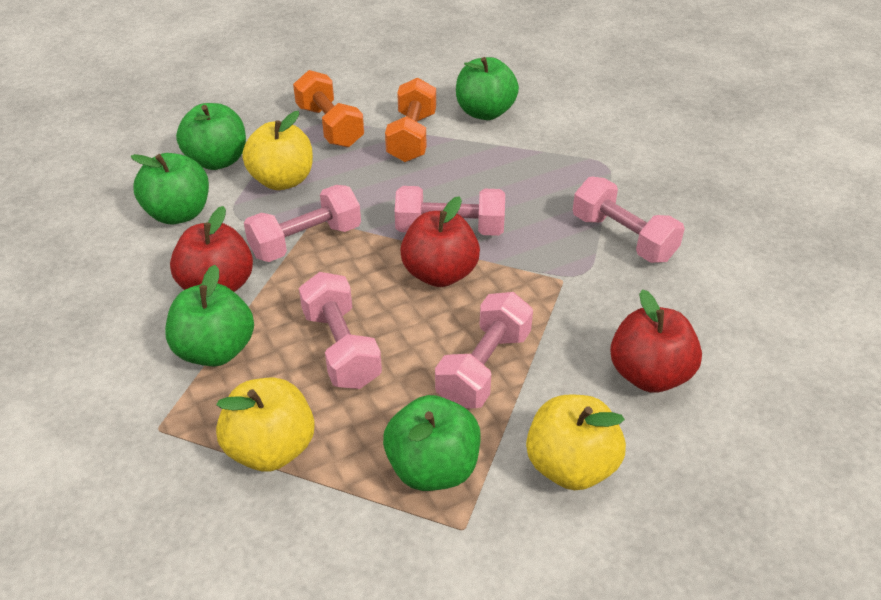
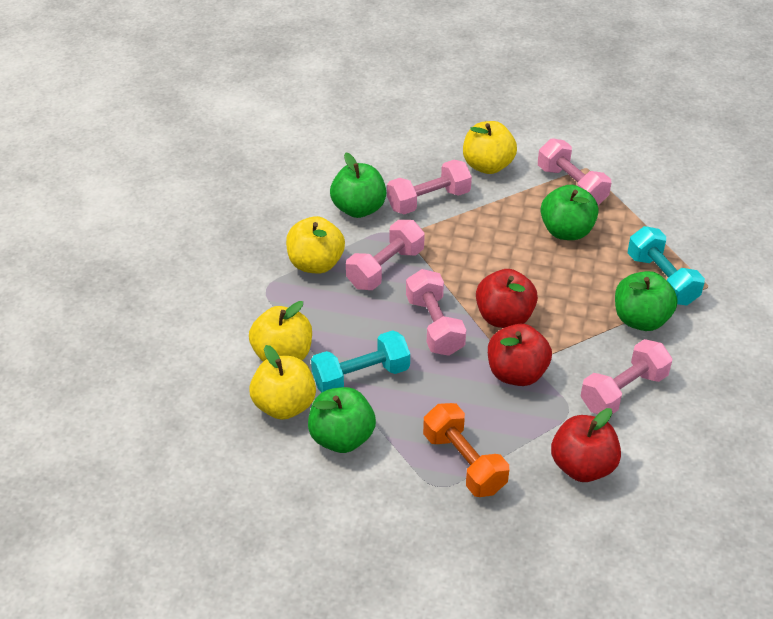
green apple: 5 -> 4
orange dumbbell: 2 -> 1
turquoise dumbbell: 0 -> 2
yellow apple: 3 -> 4

